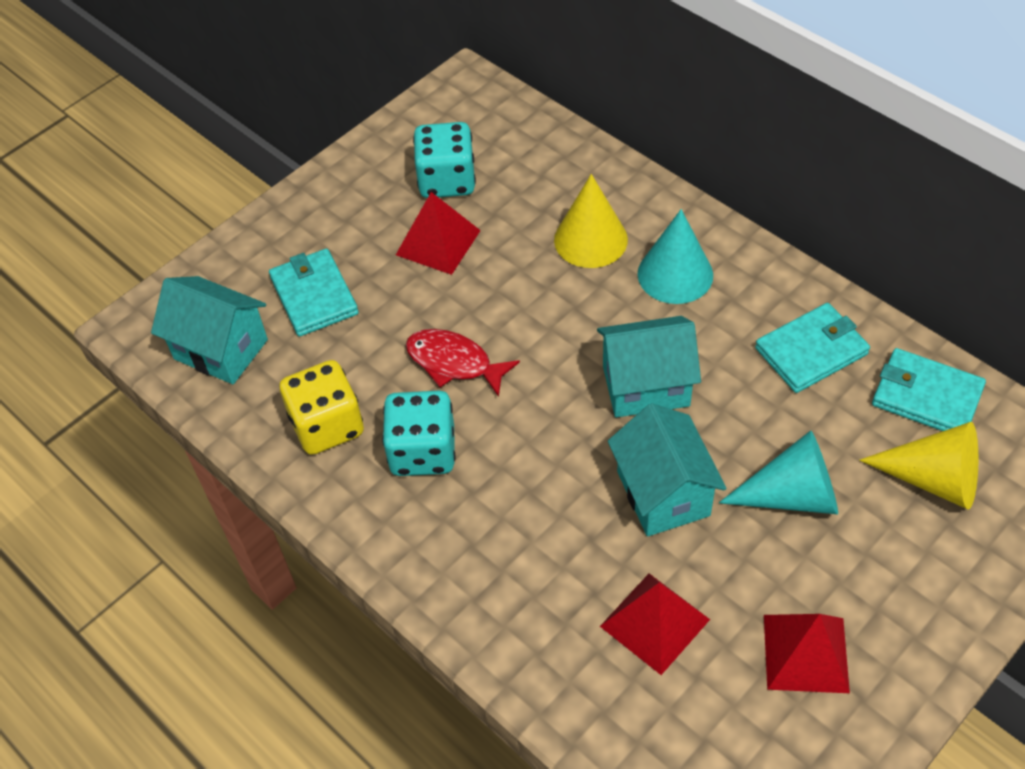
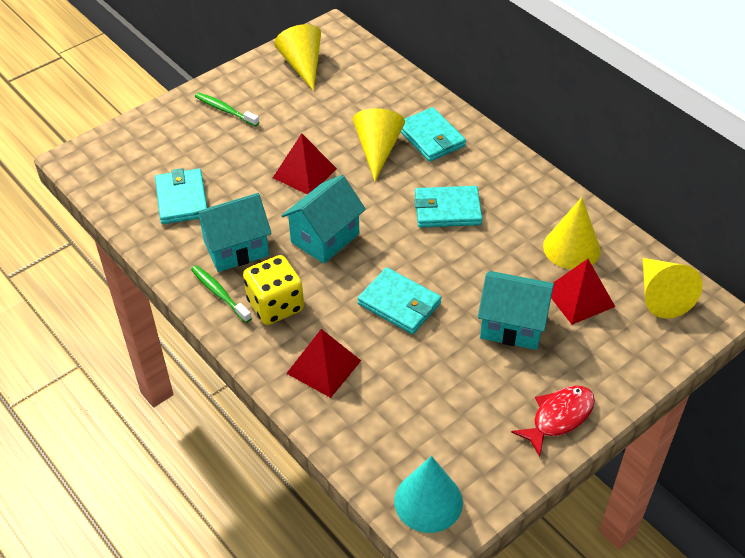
green toothbrush: 0 -> 2
turquoise cone: 2 -> 1
turquoise dice: 2 -> 0
turquoise wallet: 3 -> 4
yellow cone: 2 -> 4

